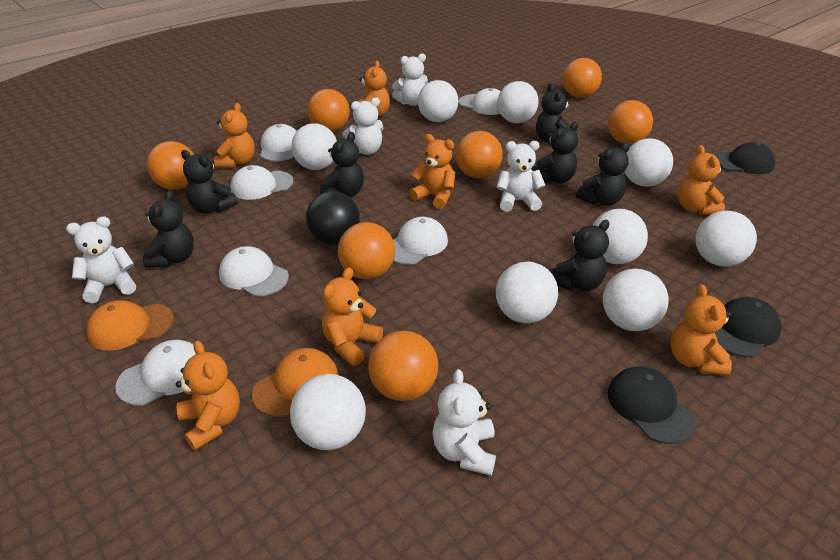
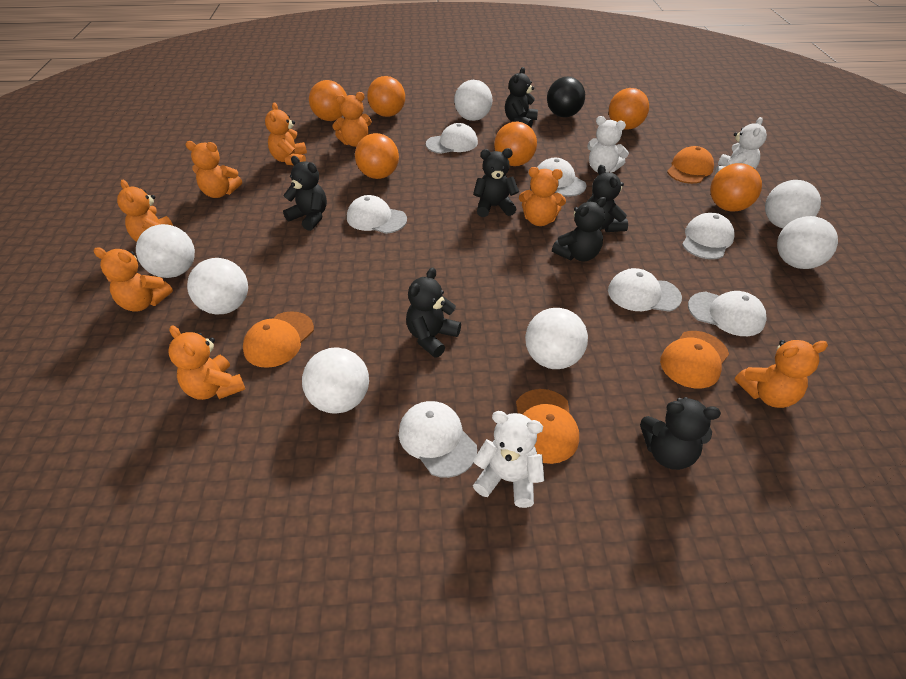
black cap: 3 -> 0
orange ball: 7 -> 6
orange cap: 2 -> 4
orange teddy bear: 7 -> 8
white ball: 9 -> 7
white cap: 6 -> 7
white teddy bear: 5 -> 3

